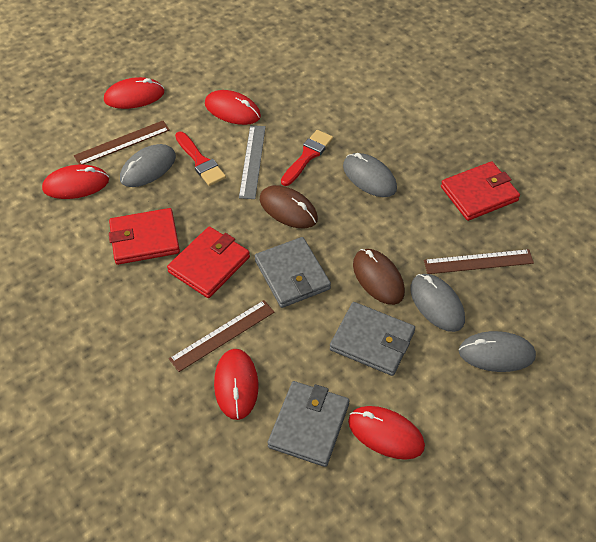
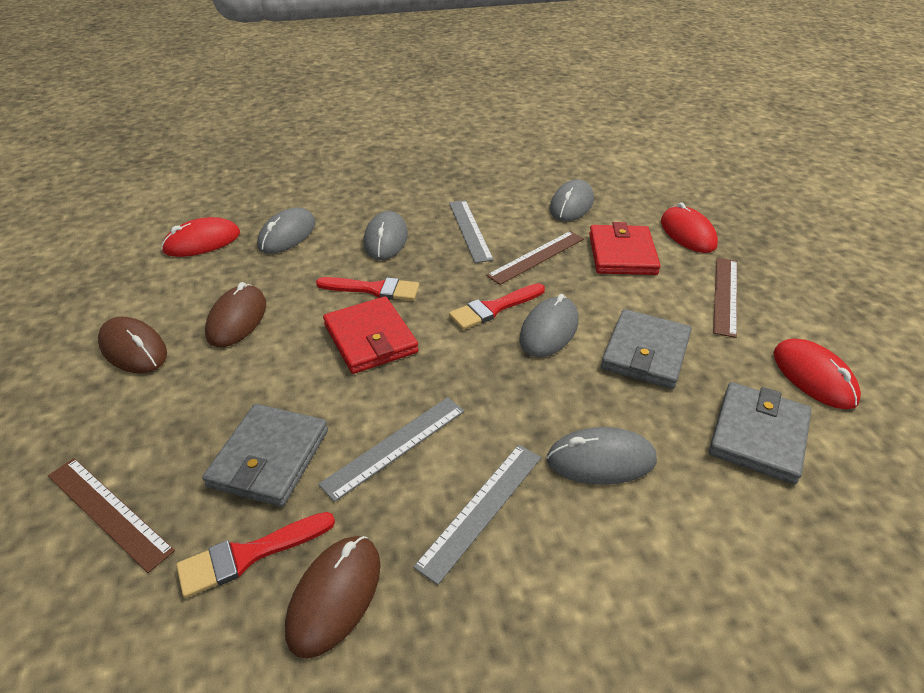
brown mouse: 2 -> 3
grey mouse: 4 -> 5
grey ruler: 1 -> 3
red brush: 2 -> 3
red mouse: 5 -> 3
red wallet: 3 -> 2

